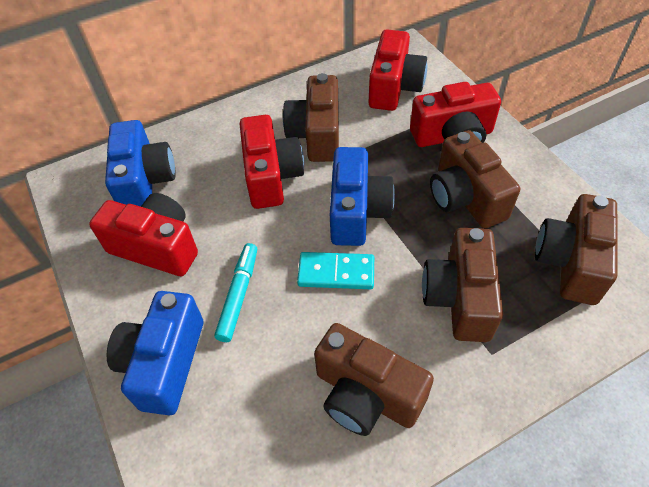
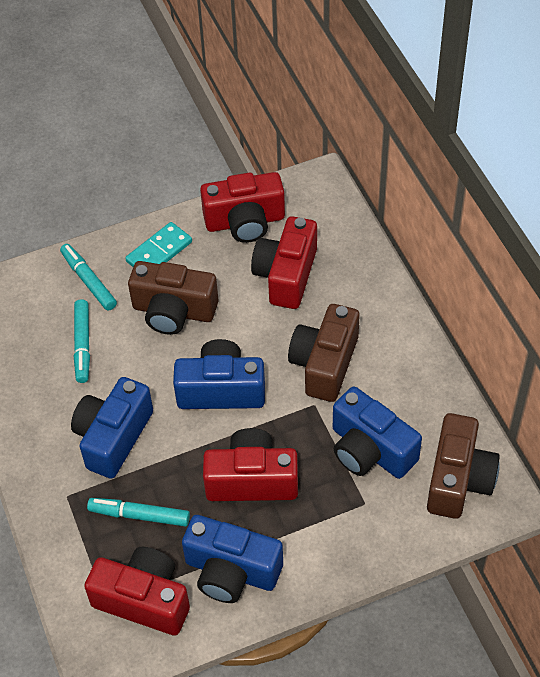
blue camera: 3 -> 4
brown camera: 5 -> 3
turquoise marker: 1 -> 3

